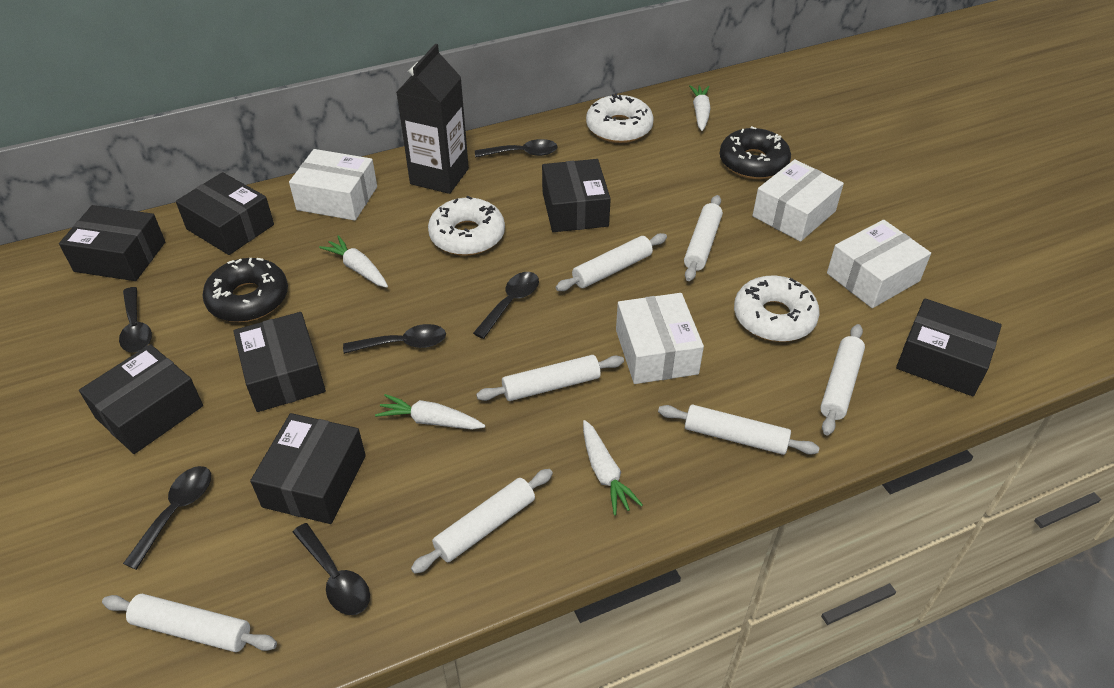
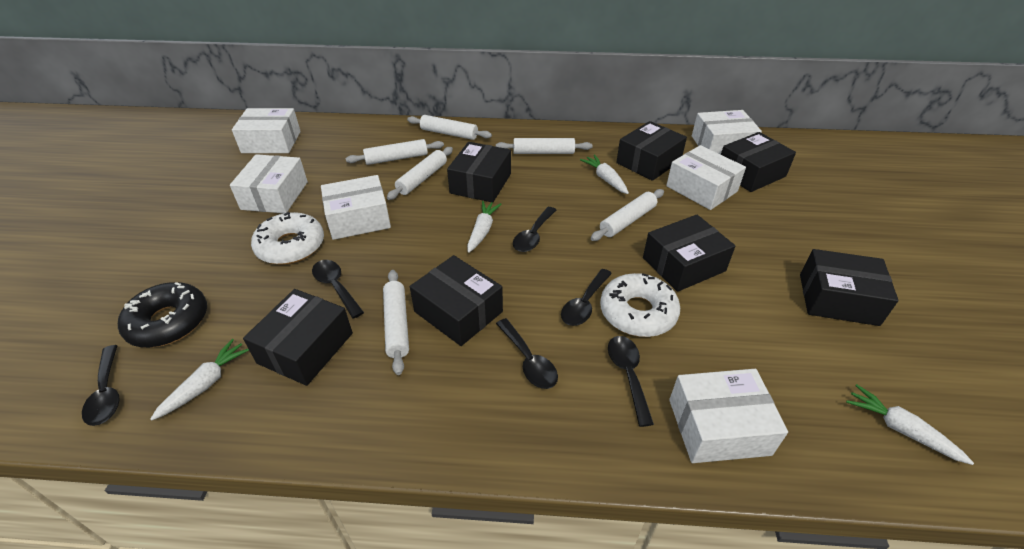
black carton: 1 -> 0
black donut: 2 -> 1
white box: 4 -> 6
white donut: 3 -> 2
white rolling pin: 7 -> 6

